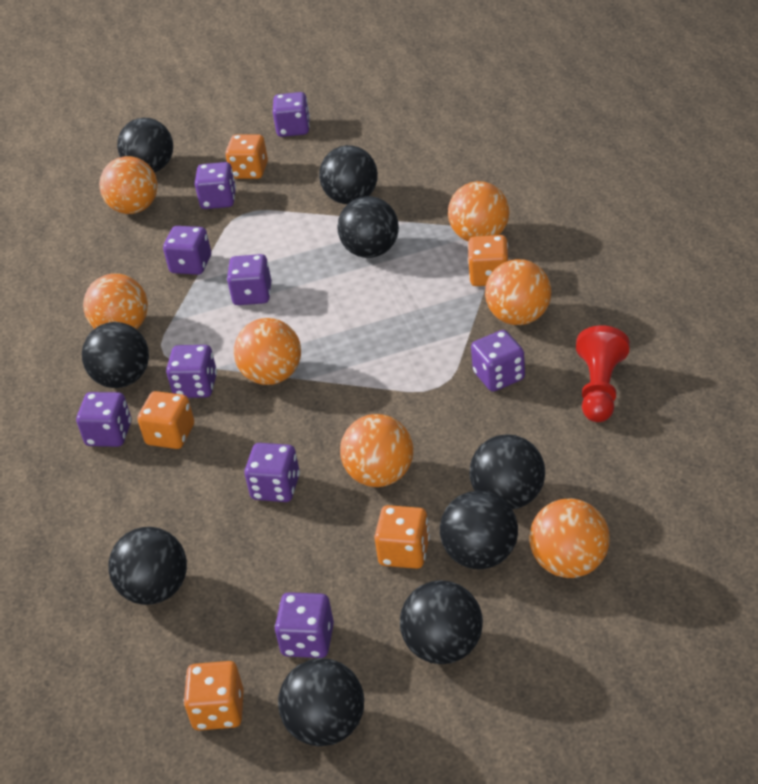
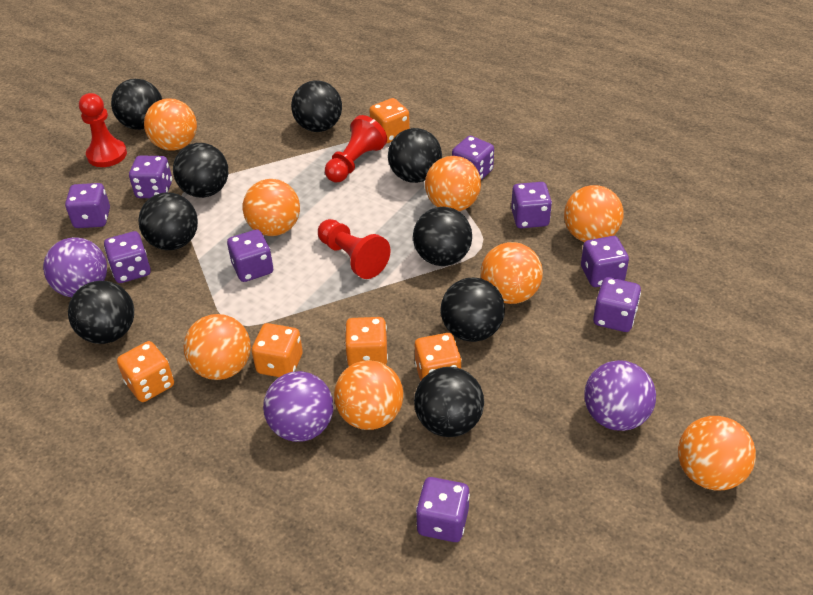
orange ball: 7 -> 8
purple ball: 0 -> 3
red pawn: 1 -> 3

